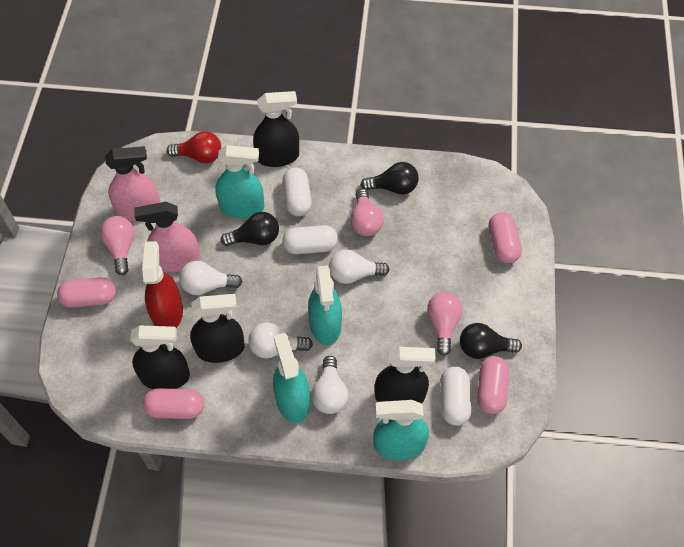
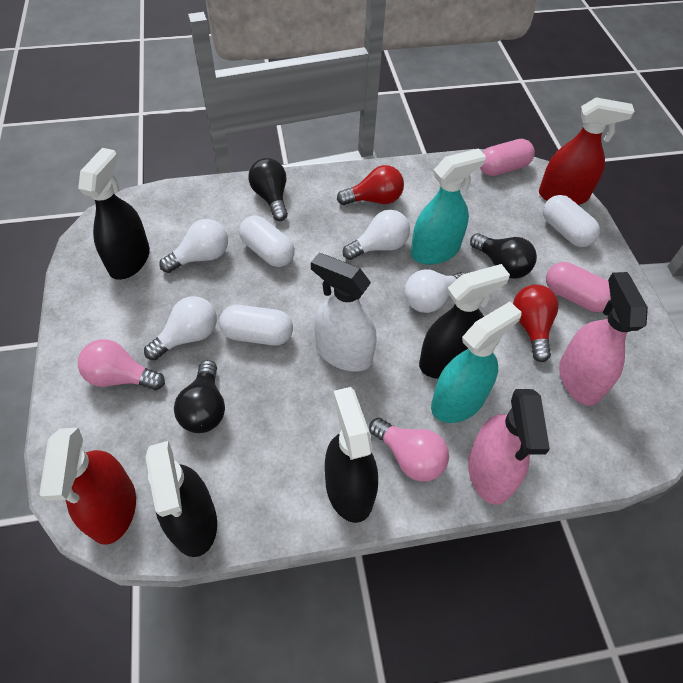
pink capsule: 4 -> 2
pink light bulb: 3 -> 2
red light bulb: 1 -> 2
red spray bottle: 1 -> 2
turquoise spray bottle: 4 -> 2
white spray bottle: 0 -> 1

